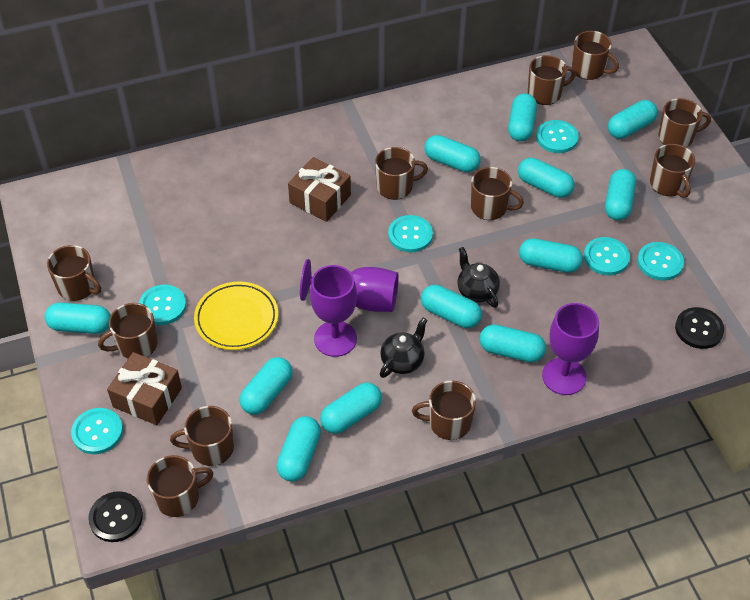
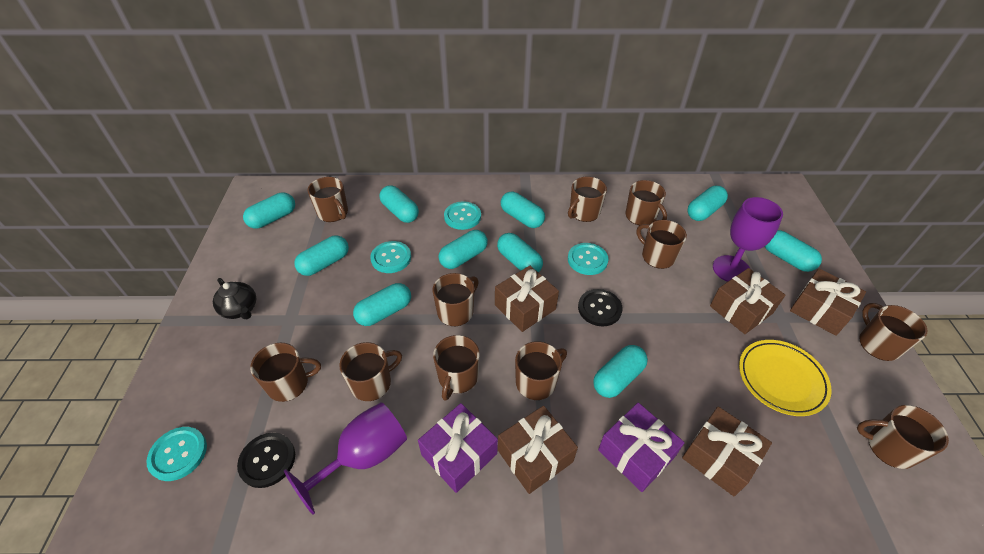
black teapot: 2 -> 1
brown gift: 2 -> 5
purple gift: 0 -> 2
purple goblet: 3 -> 2
turquoise button: 6 -> 4
turquoise capsule: 12 -> 10

